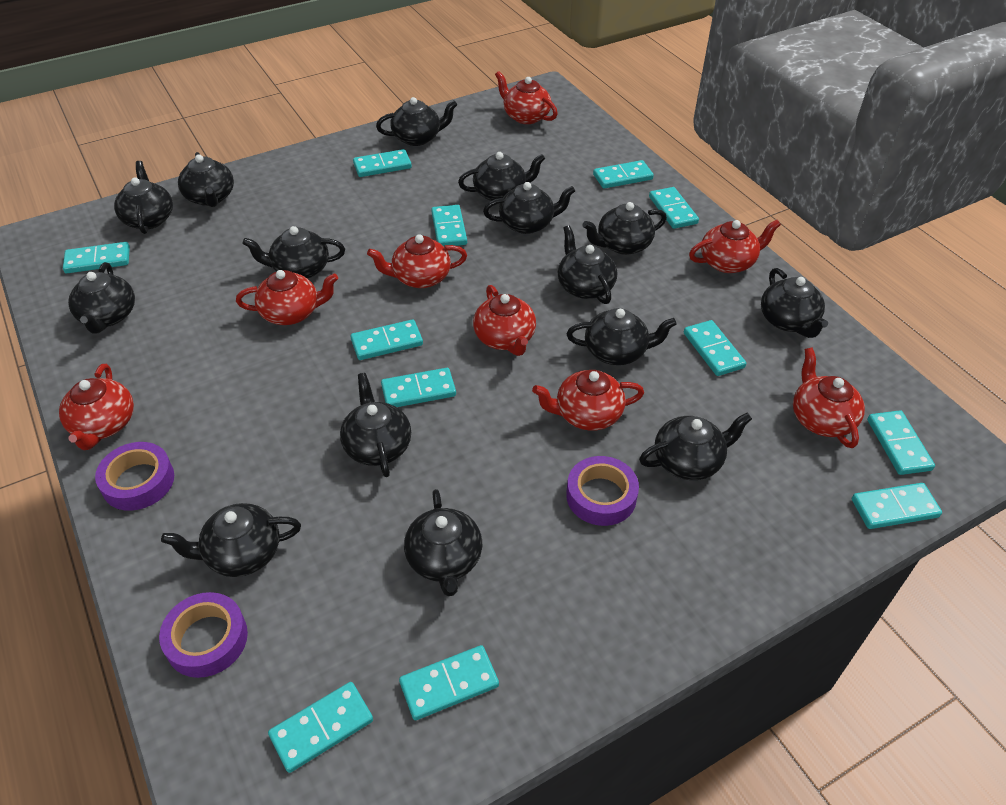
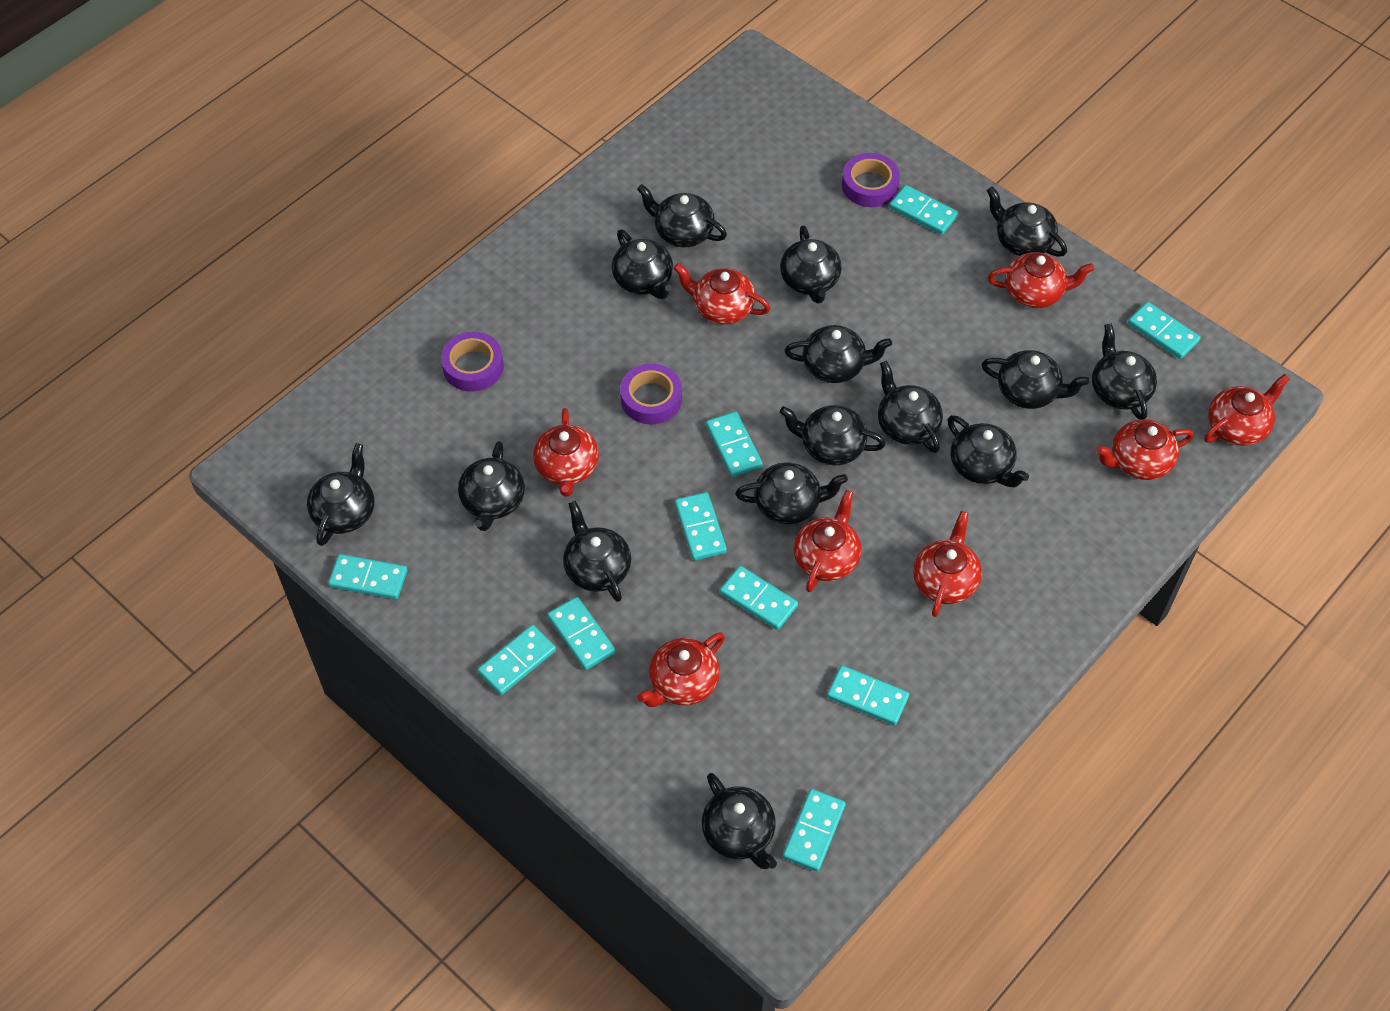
turquoise domino: 12 -> 10

